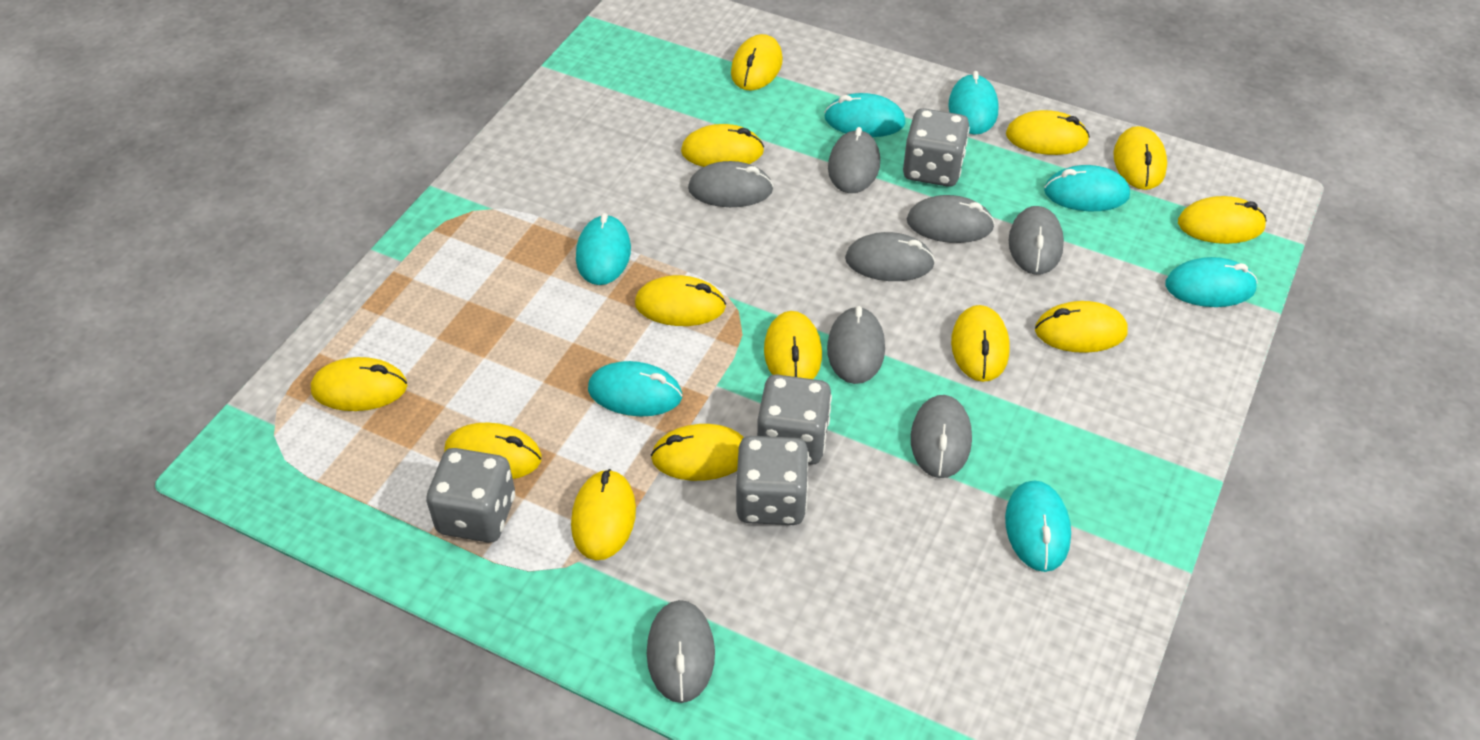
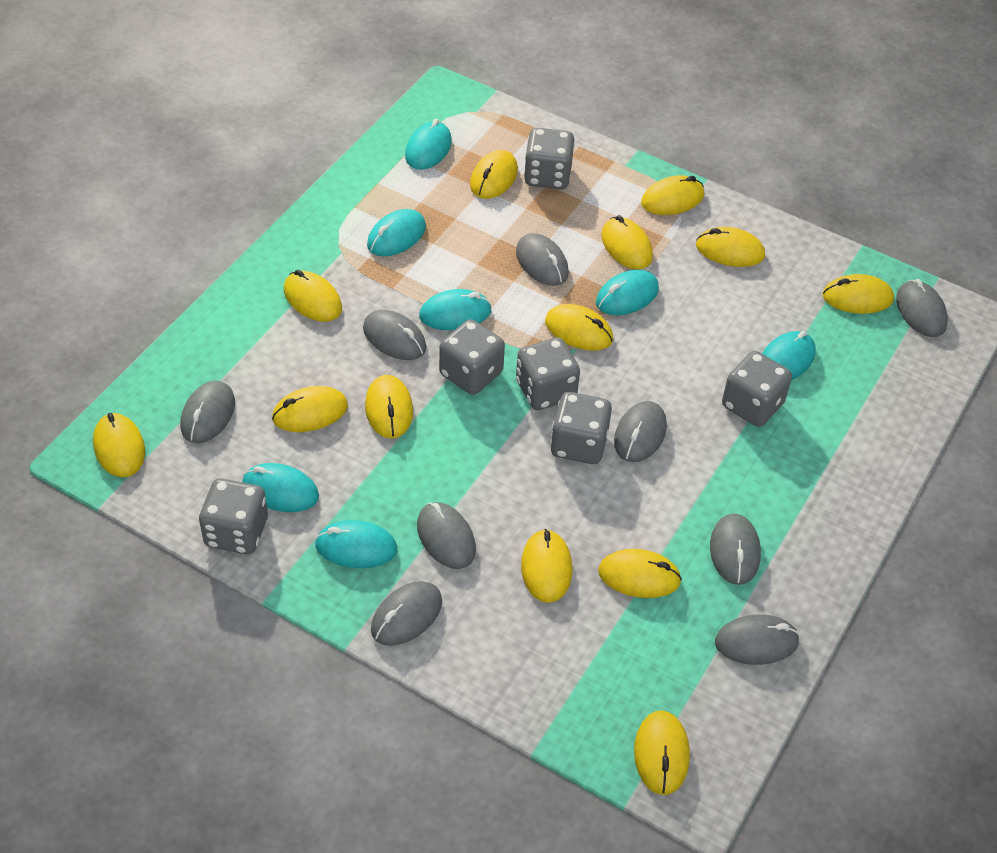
grey dice: 4 -> 6
grey mouse: 8 -> 9

